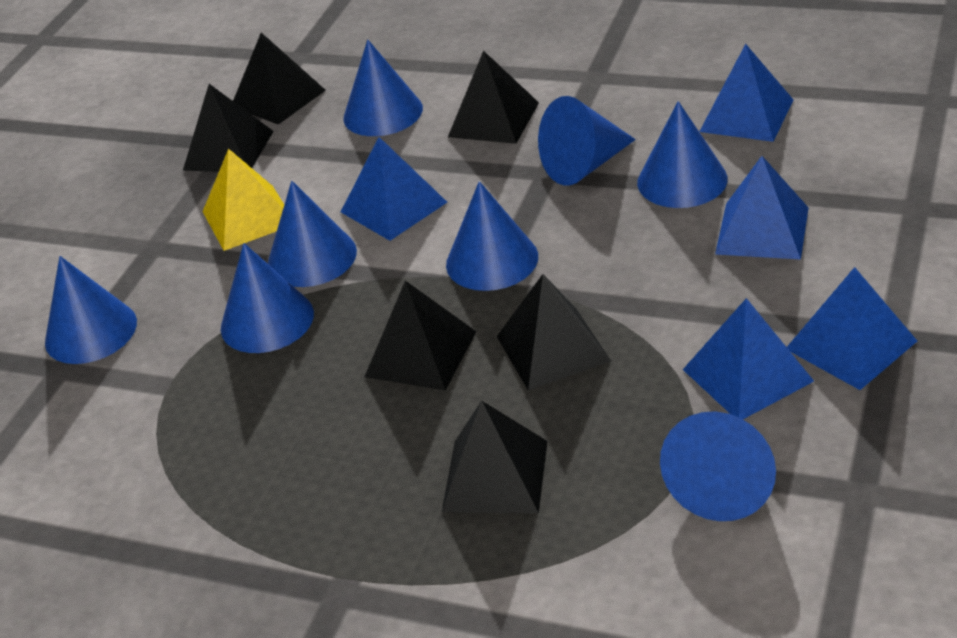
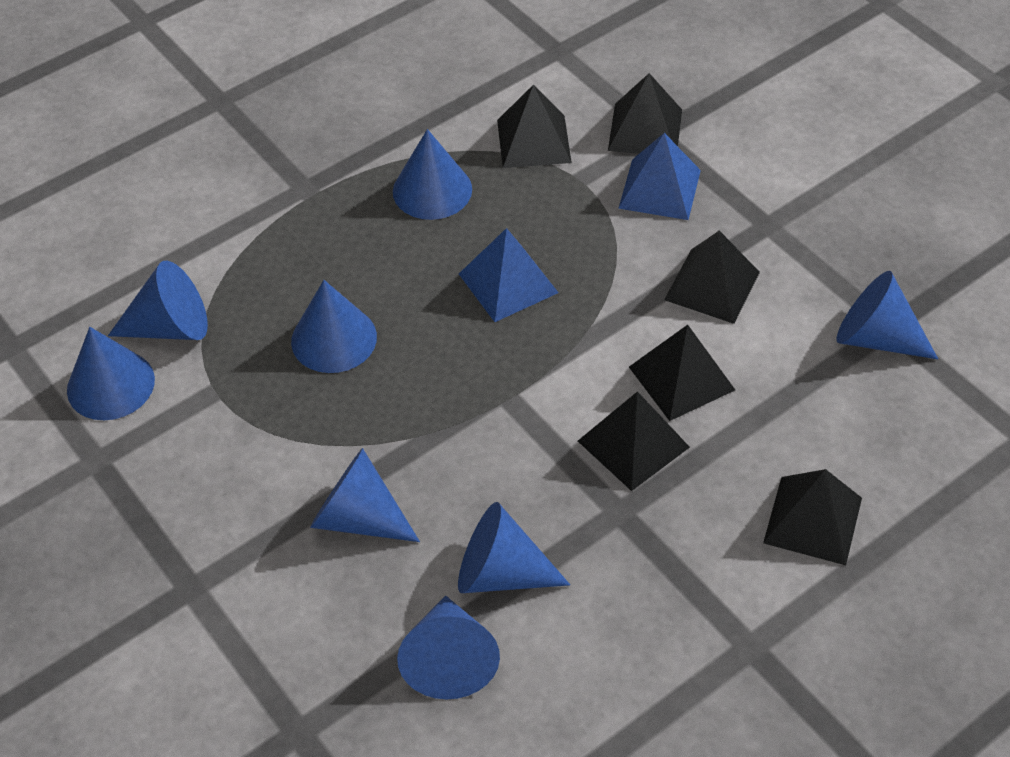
blue pyramid: 5 -> 2
yellow pyramid: 1 -> 0

